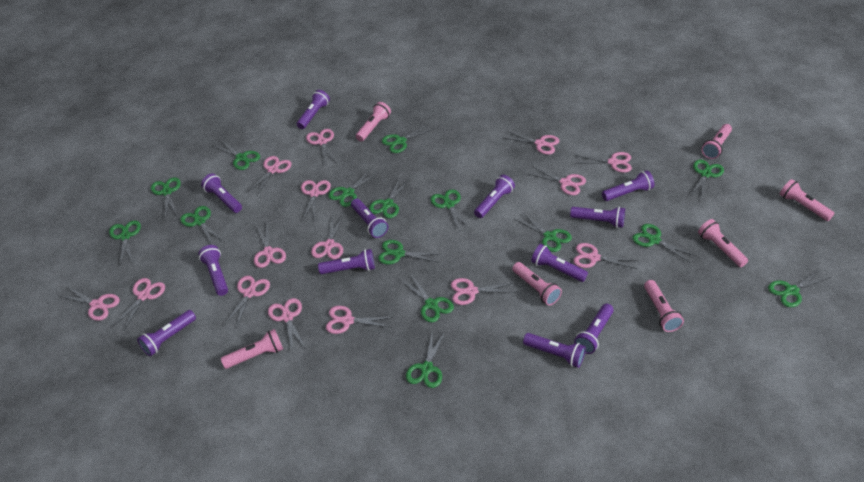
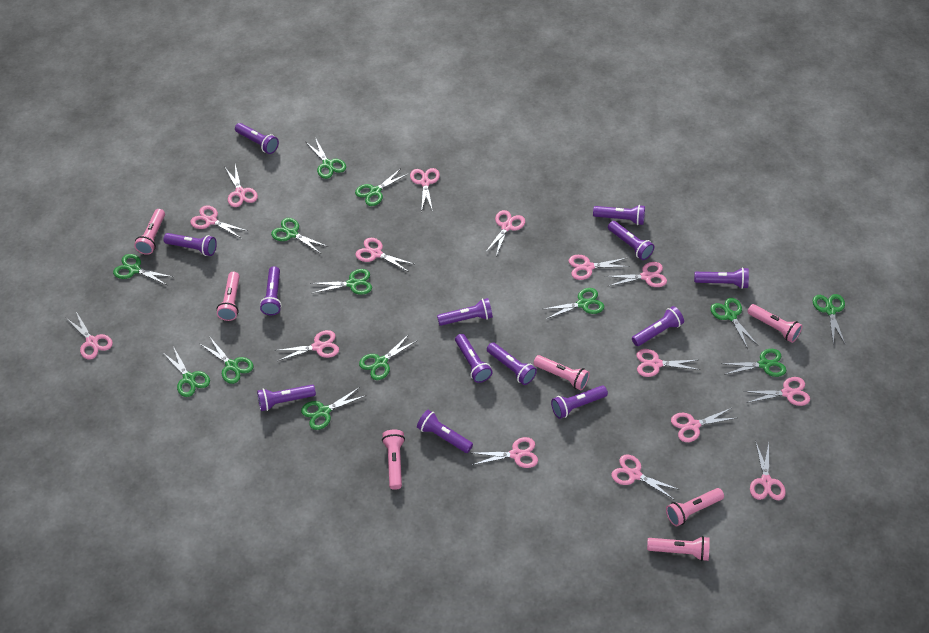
green scissors: 15 -> 13
purple flashlight: 12 -> 13

